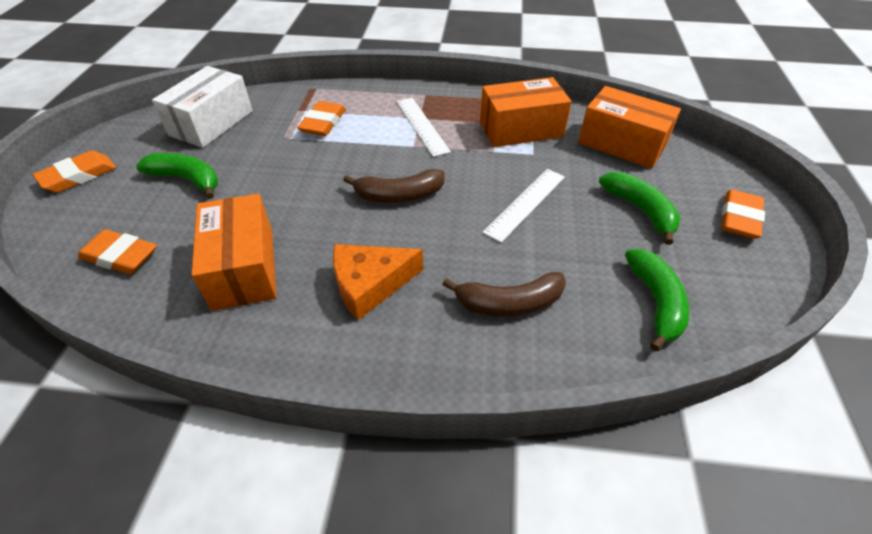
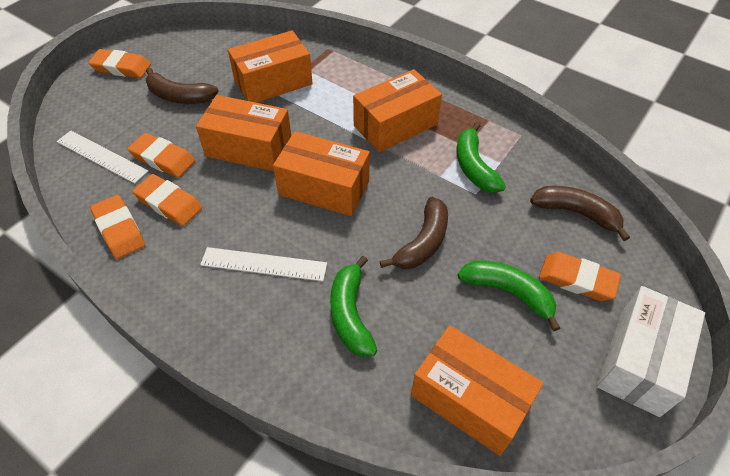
brown banana: 2 -> 3
orange box: 3 -> 5
orange cheese: 1 -> 0
orange eraser: 4 -> 5

